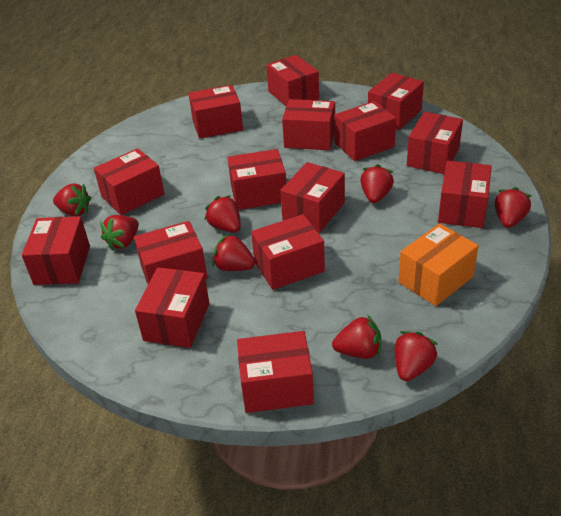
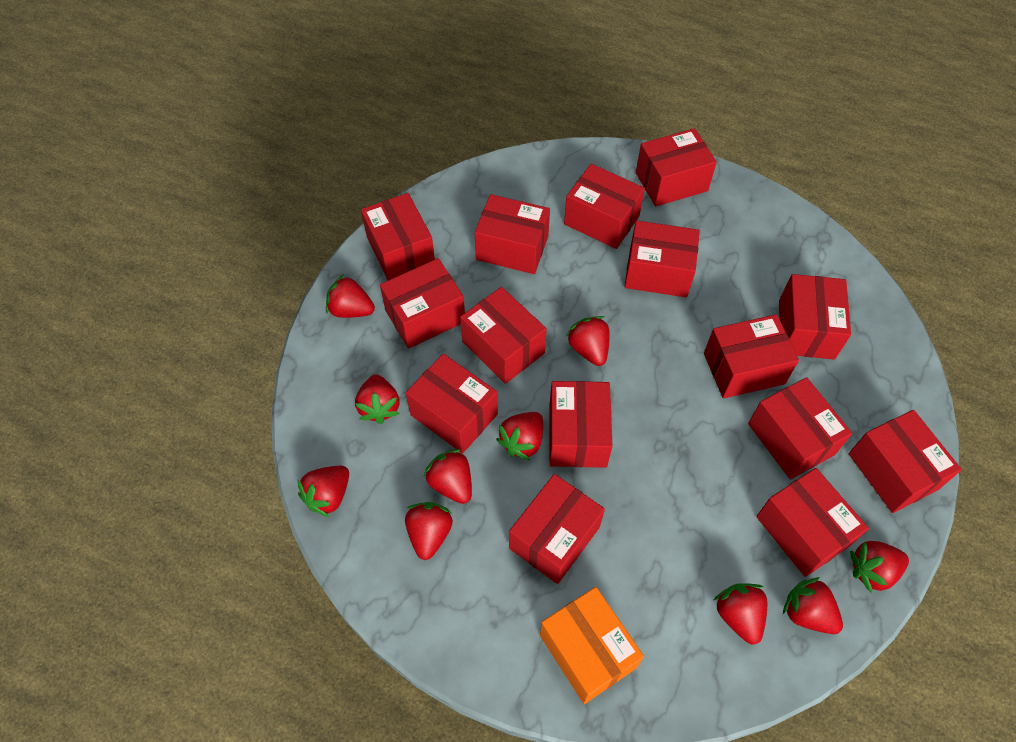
red strawberry: 8 -> 10

